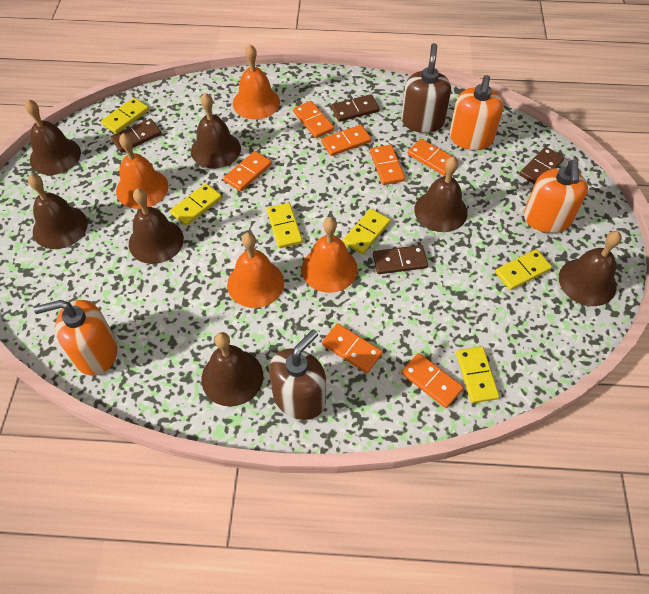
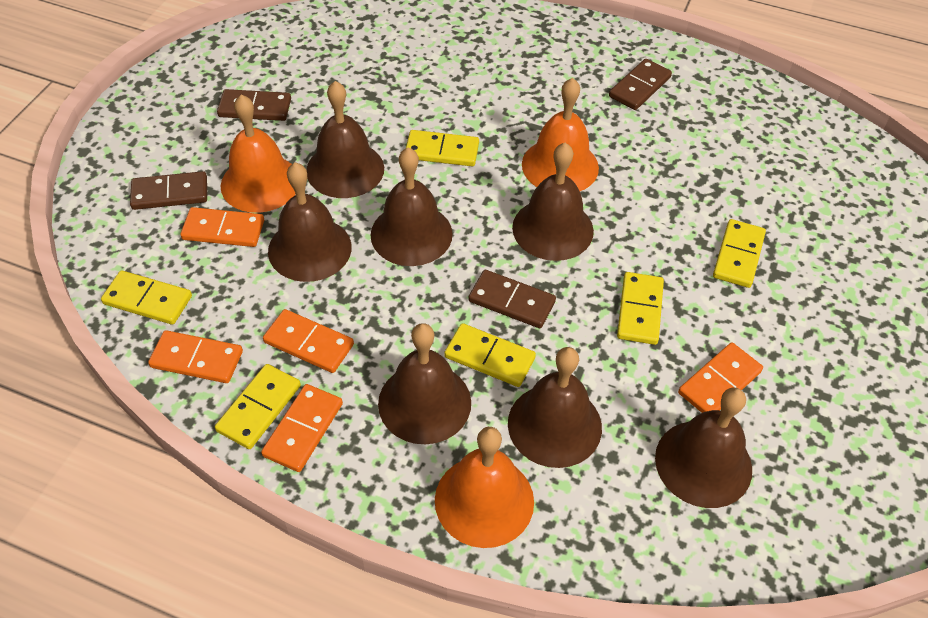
brown soap dispenser: 2 -> 0
orange bell: 4 -> 3
orange domino: 7 -> 5
orange soap dispenser: 3 -> 0

